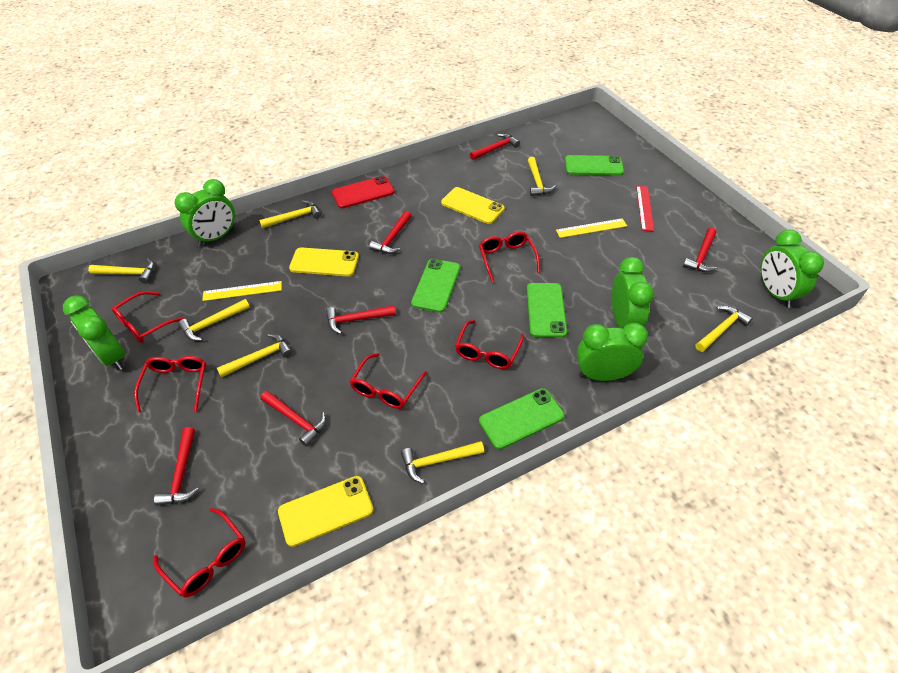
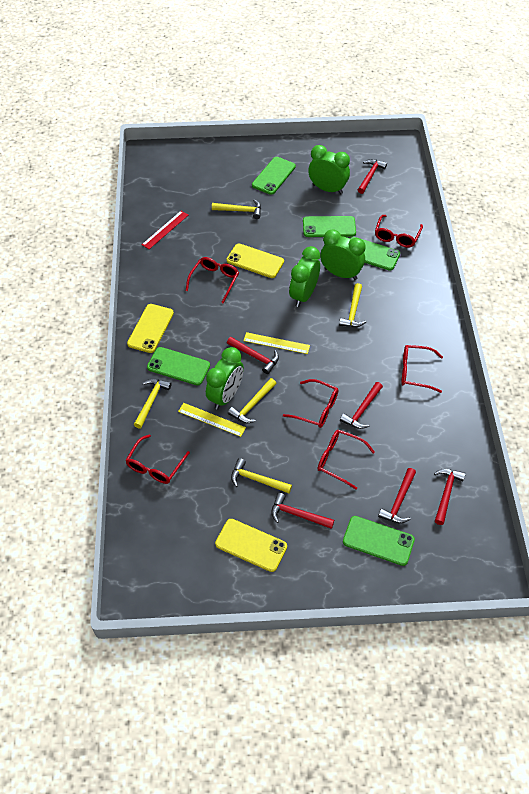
green clock: 5 -> 4
green phone: 4 -> 5
red phone: 1 -> 0
yellow hammer: 7 -> 5

